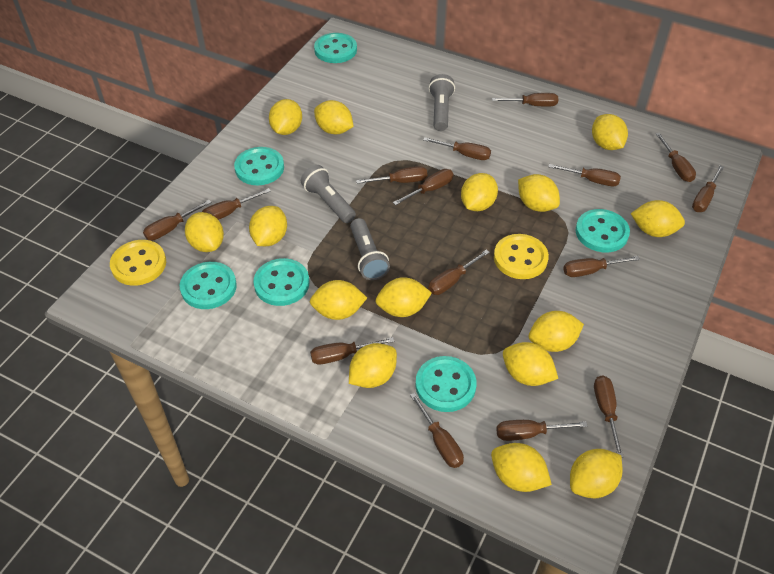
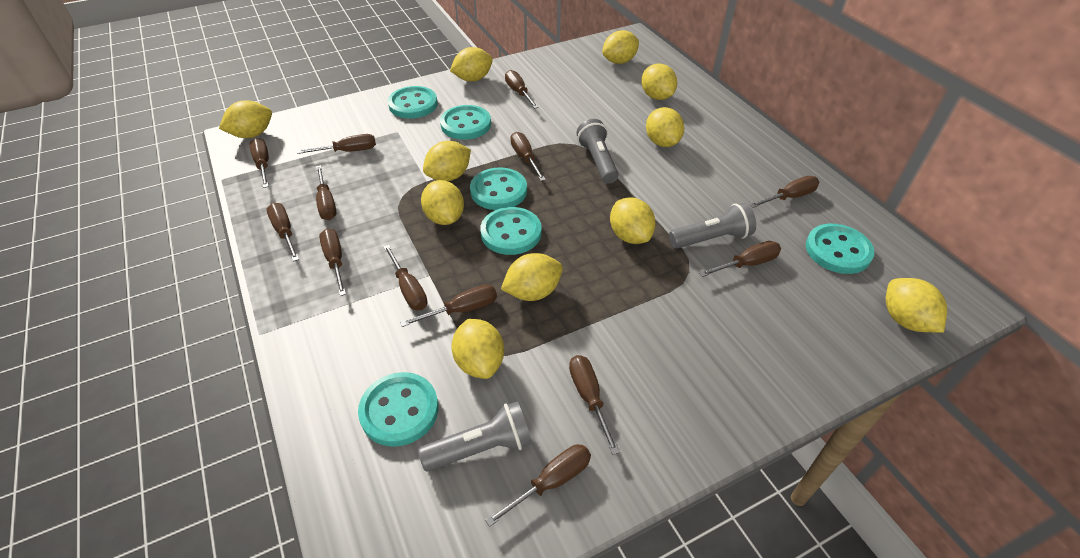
brown screwdriver: 15 -> 13
yellow button: 2 -> 0
yellow lemon: 15 -> 11

